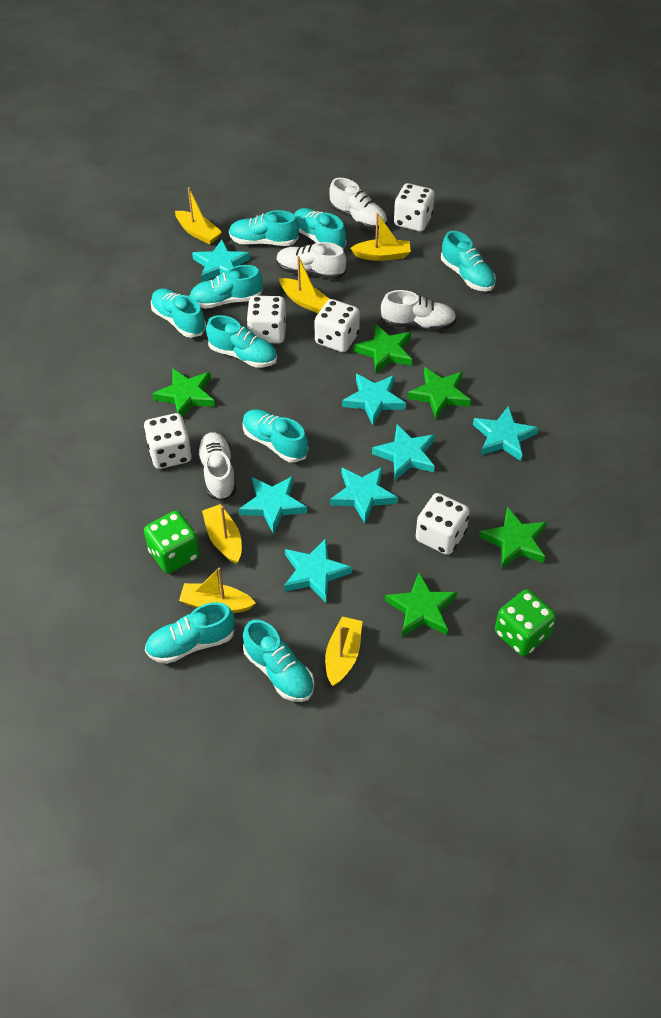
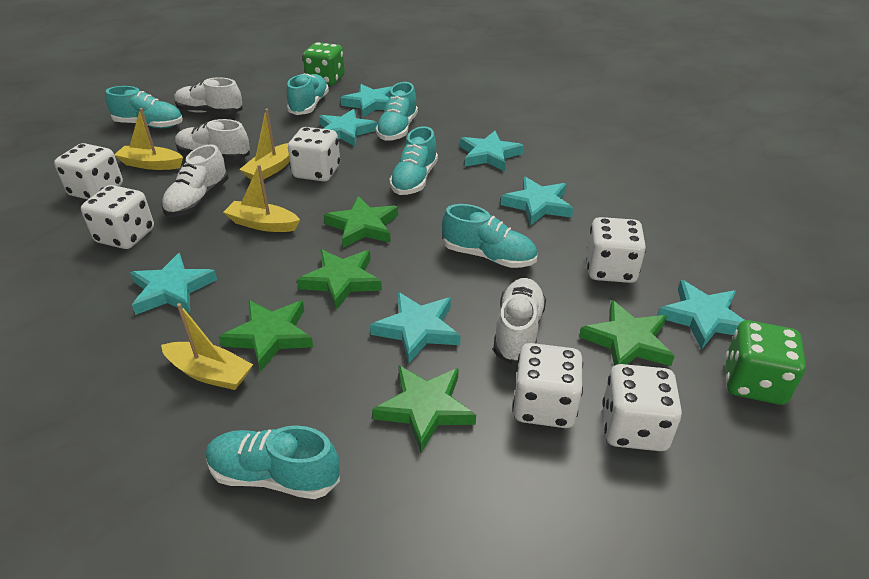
turquoise shoe: 9 -> 6
white dice: 5 -> 6
yellow boat: 6 -> 4

